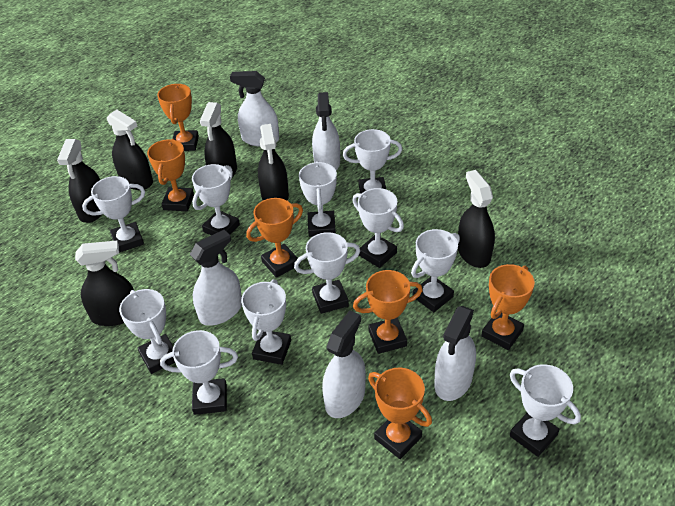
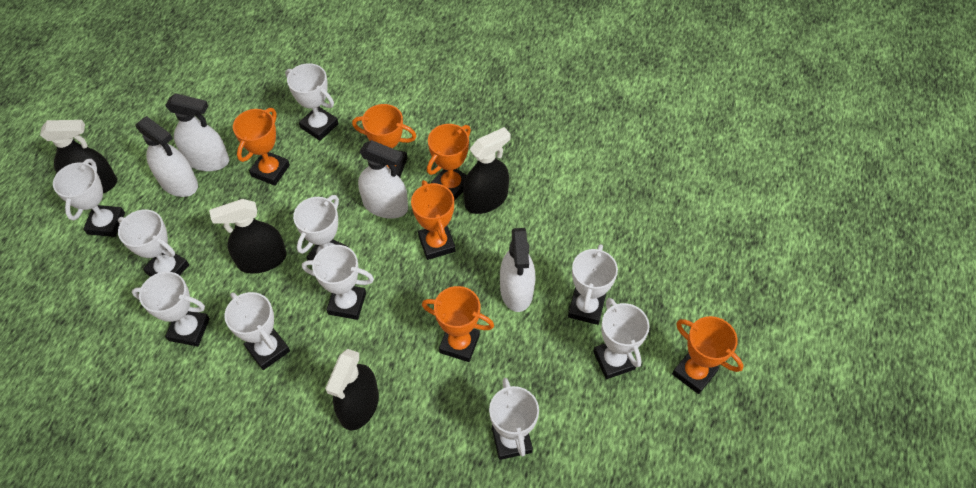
black spray bottle: 6 -> 4
white spray bottle: 5 -> 4
white trophy: 11 -> 10

